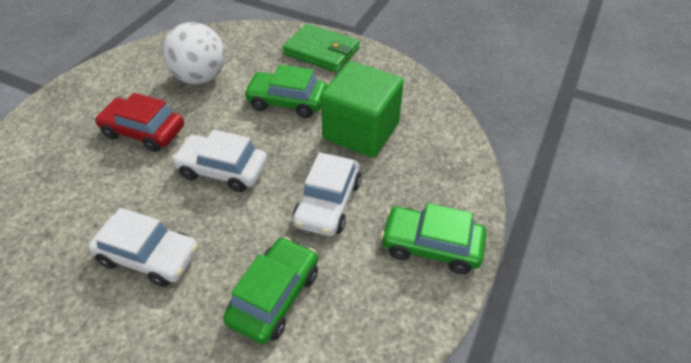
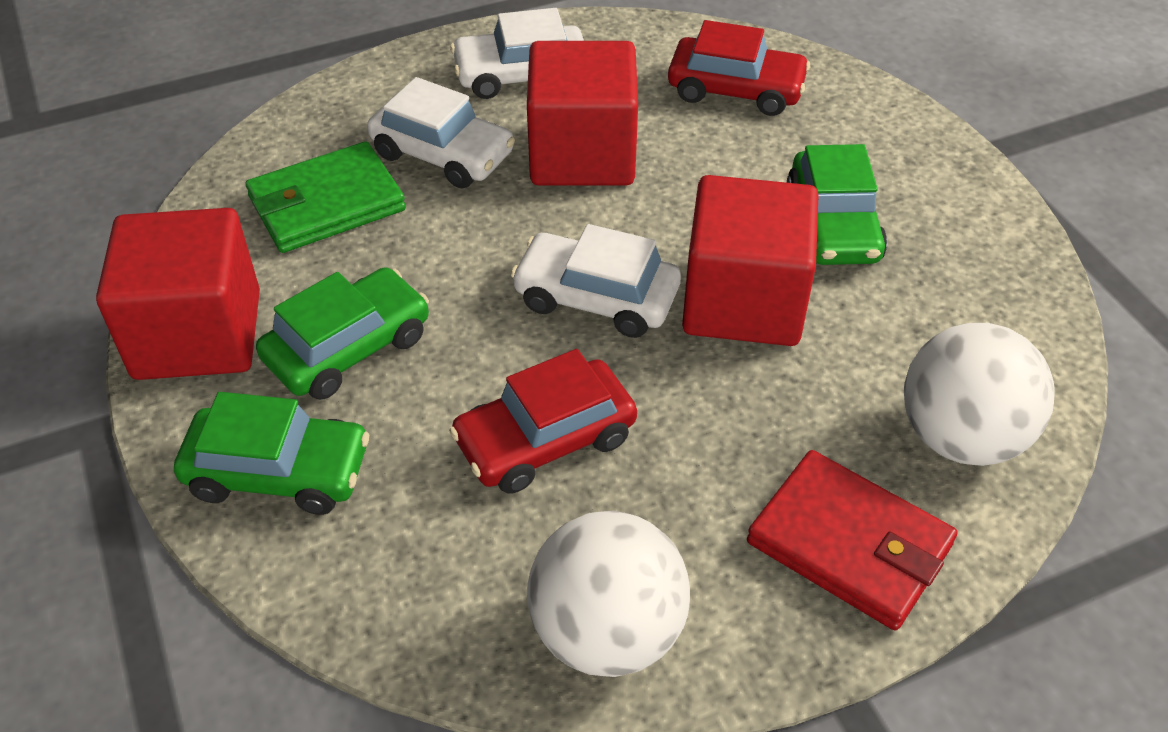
green cube: 1 -> 0
red car: 1 -> 2
red cube: 0 -> 3
red wallet: 0 -> 1
white ball: 1 -> 2

